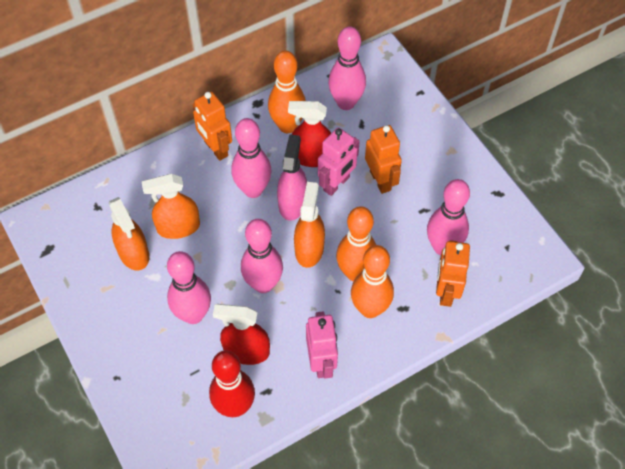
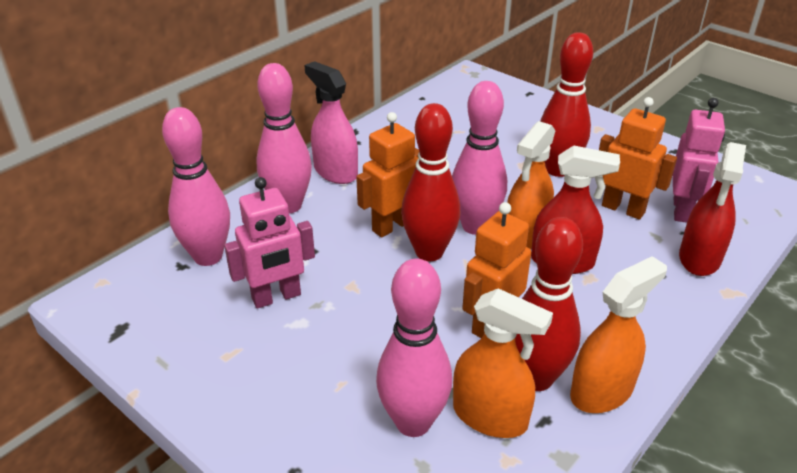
orange bowling pin: 3 -> 0
pink bowling pin: 5 -> 4
red bowling pin: 1 -> 3

